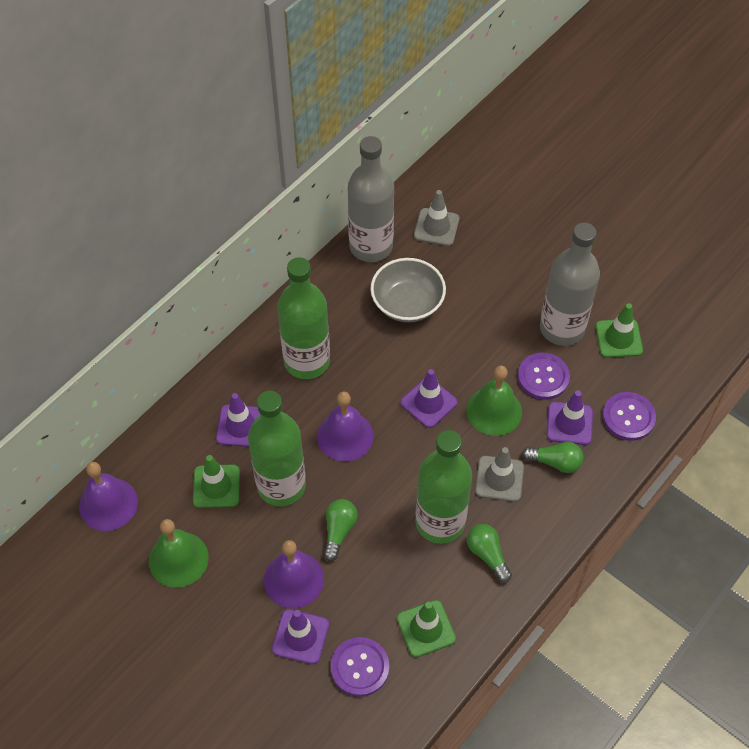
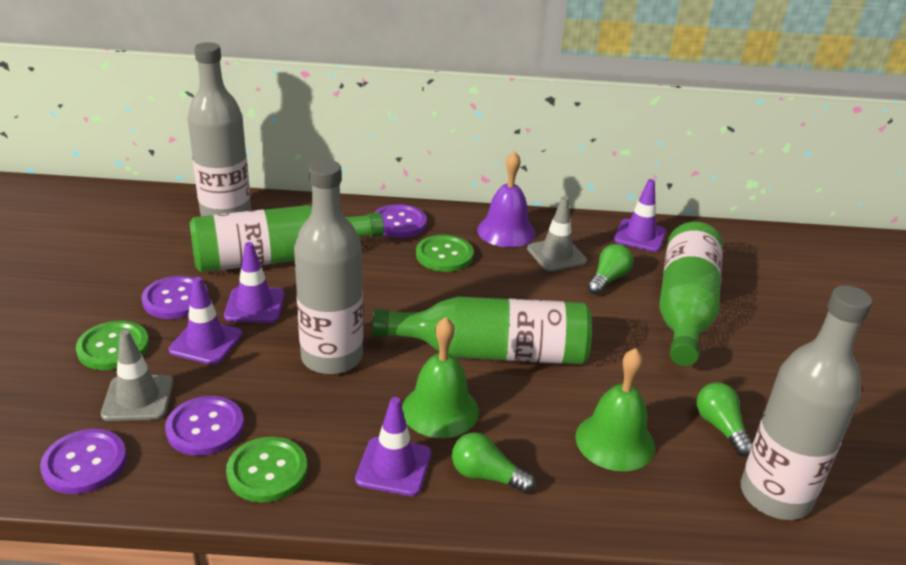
green button: 0 -> 3
green traffic cone: 3 -> 0
grey bottle: 2 -> 3
grey bowl: 1 -> 0
purple bell: 3 -> 1
purple button: 3 -> 4

